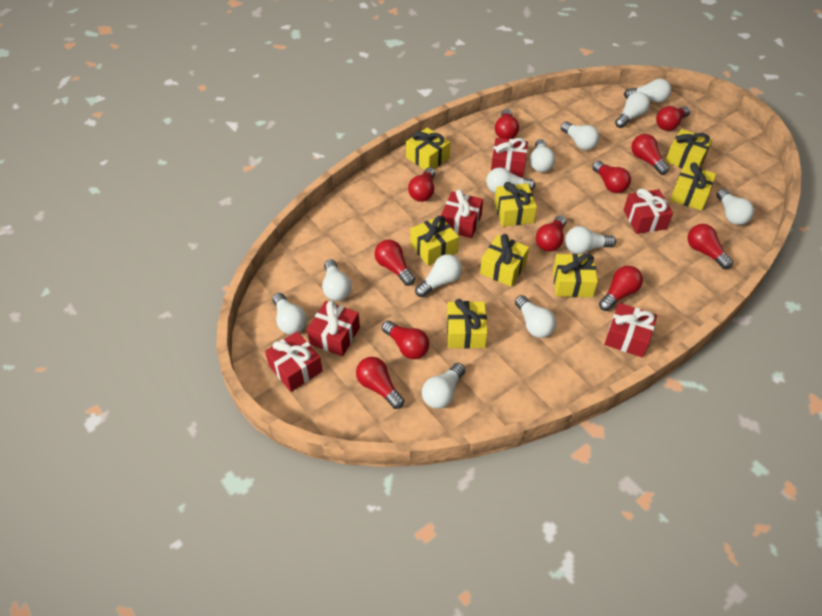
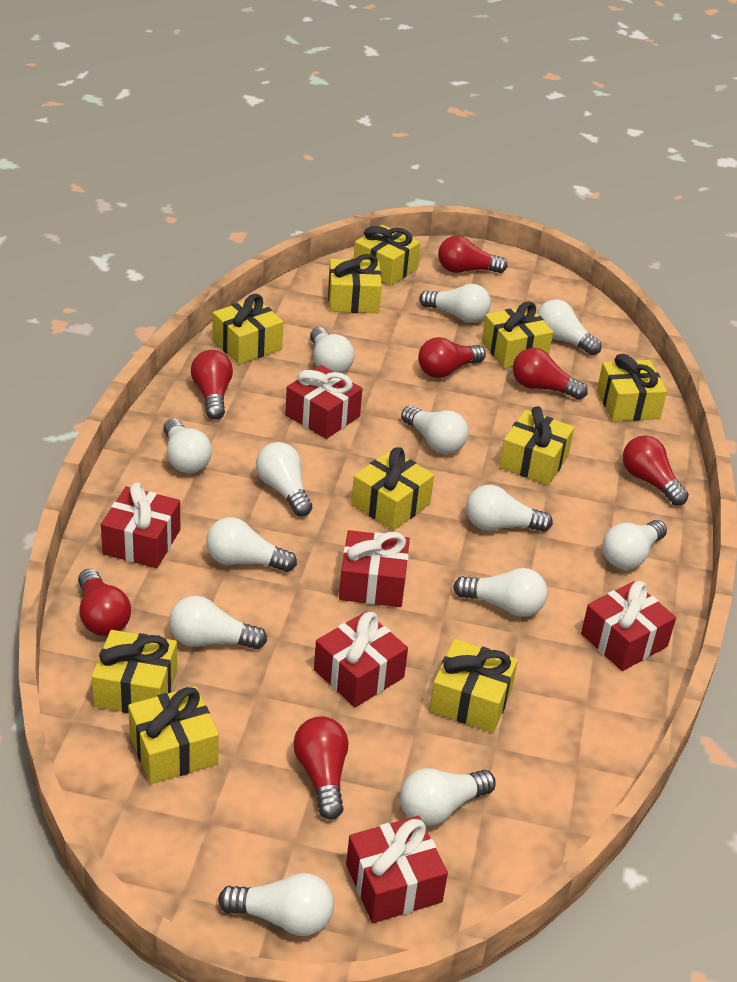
red light bulb: 11 -> 7
white light bulb: 12 -> 13
yellow gift: 8 -> 10

